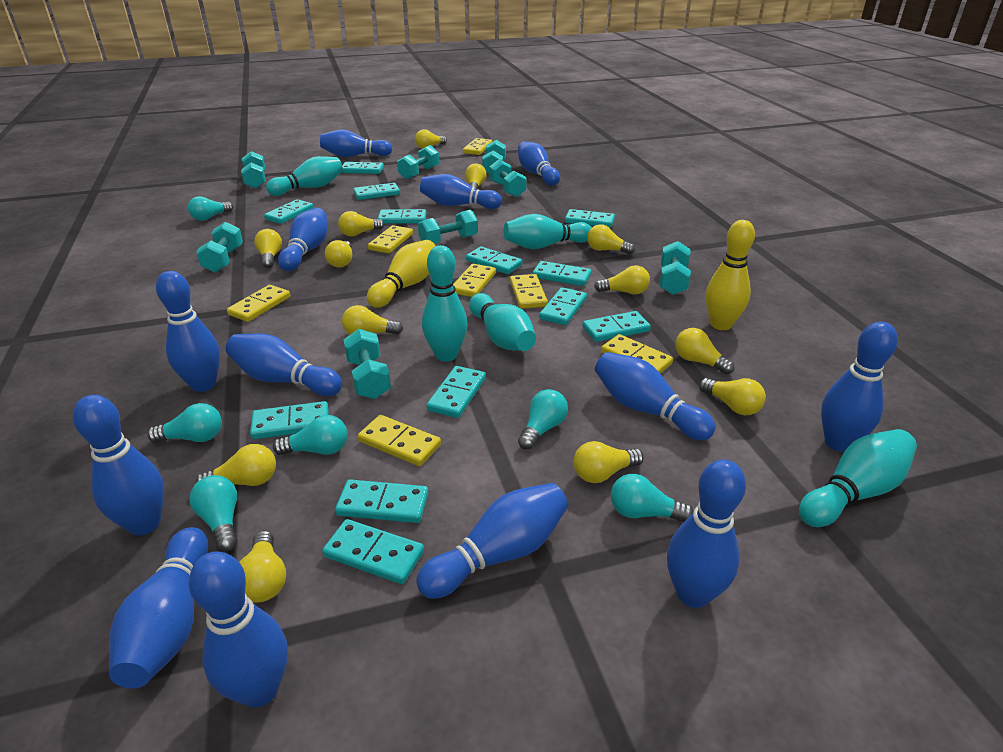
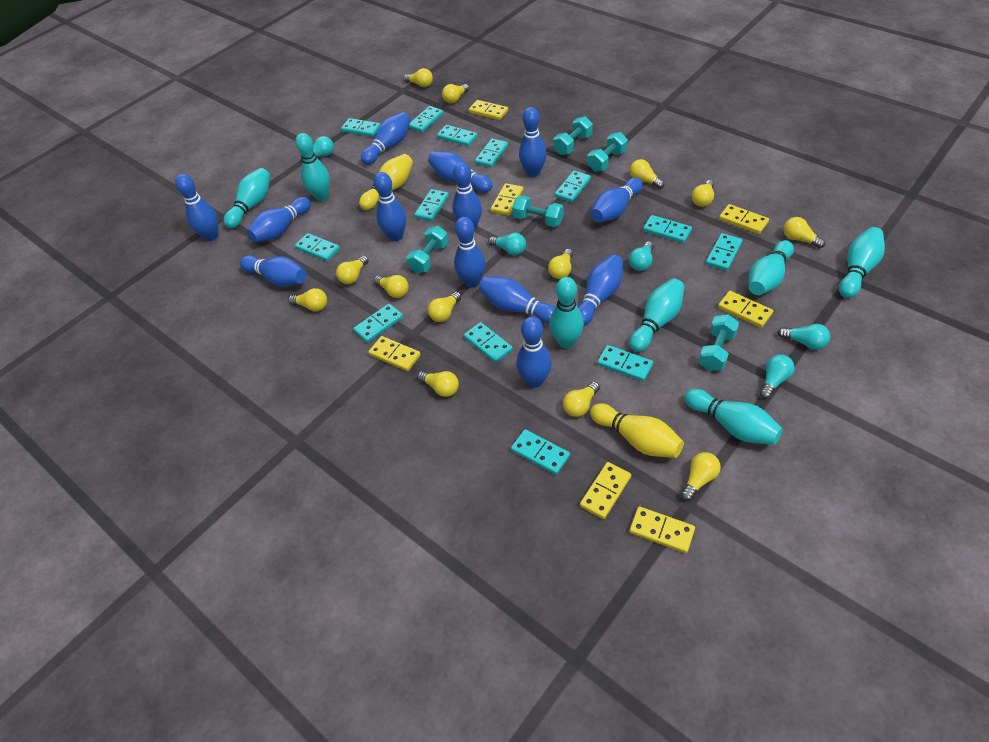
turquoise bowling pin: 5 -> 7
turquoise dumbbell: 8 -> 5
turquoise light bulb: 6 -> 5

